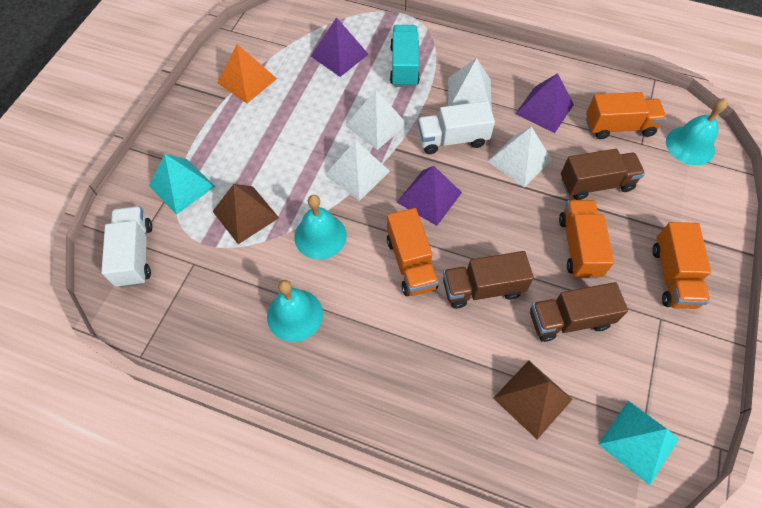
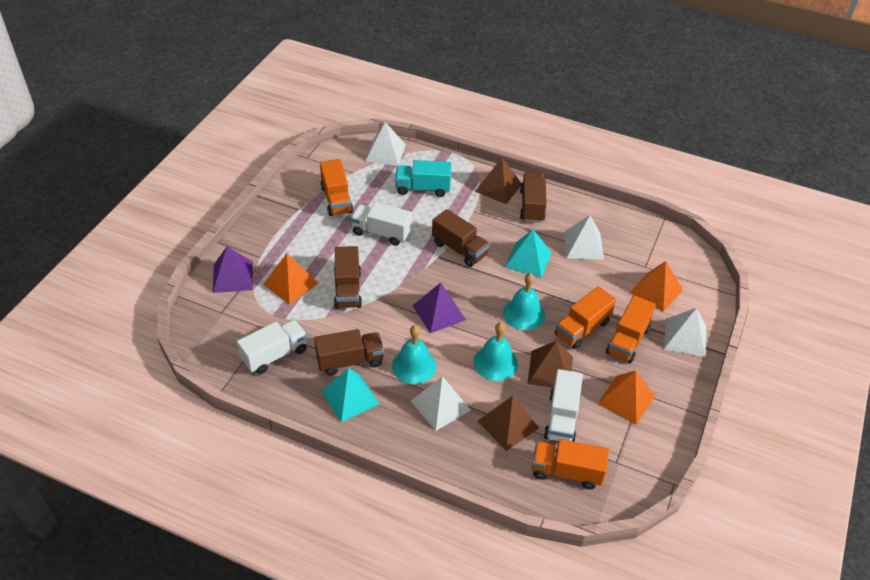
brown pyramid: 2 -> 3
brown truck: 3 -> 4
orange pyramid: 1 -> 3
purple pyramid: 3 -> 2
white truck: 2 -> 3

